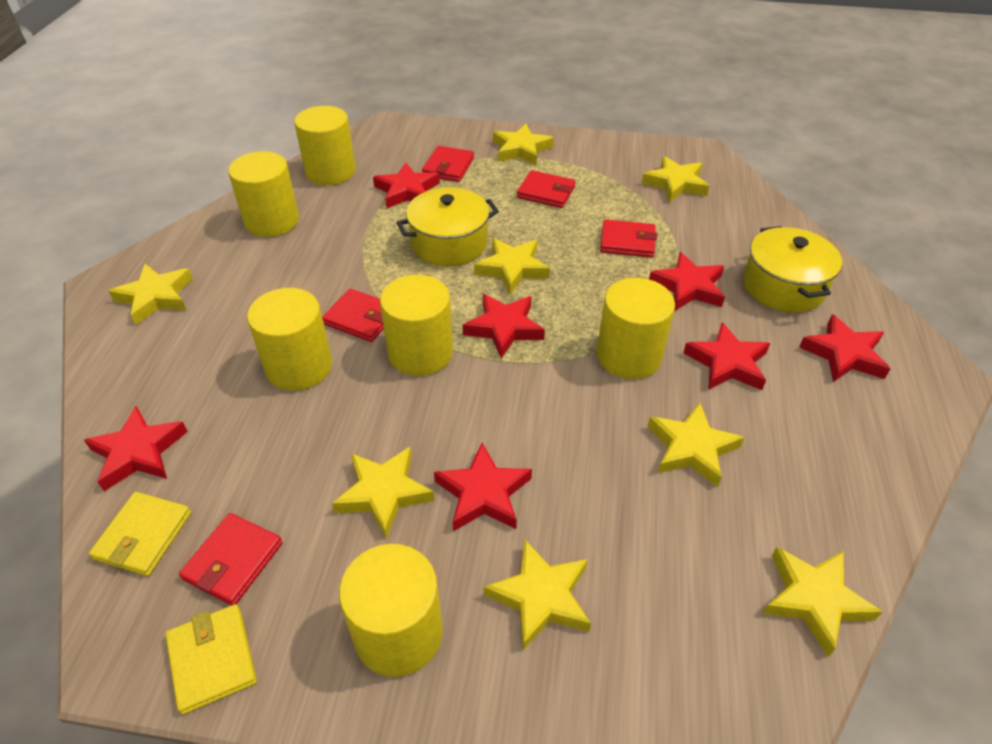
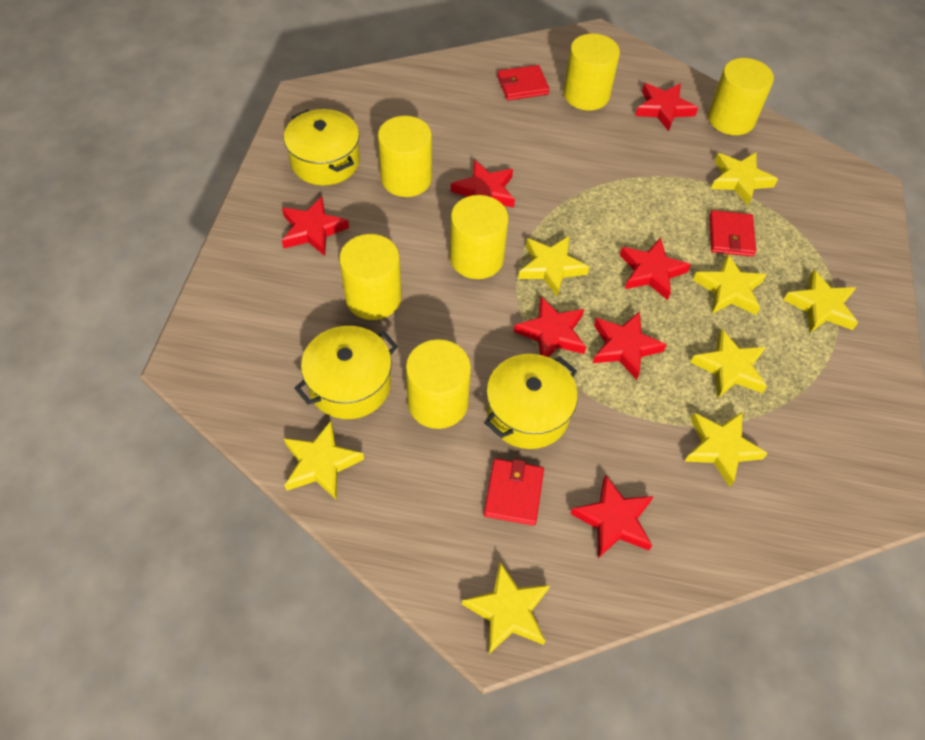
red wallet: 5 -> 3
yellow pot: 2 -> 3
yellow wallet: 2 -> 0

